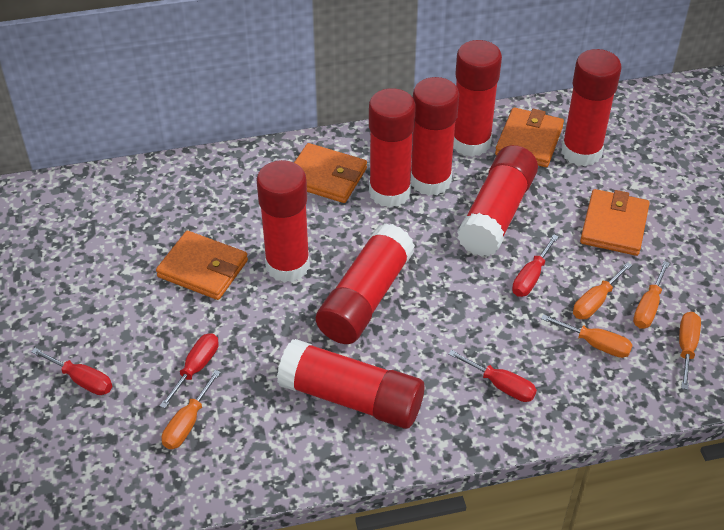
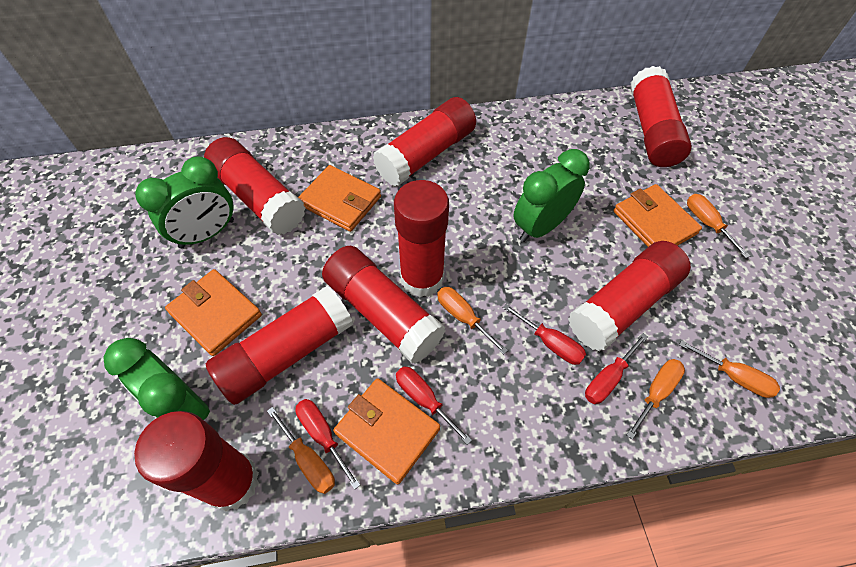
green clock: 0 -> 3

